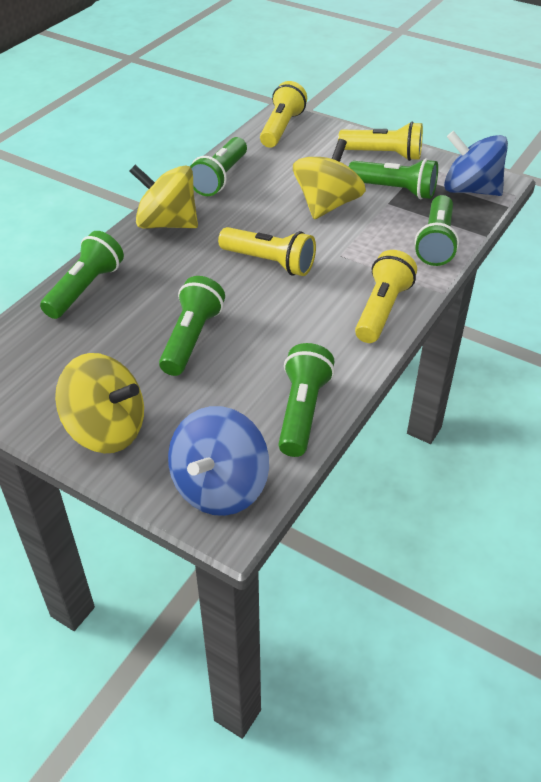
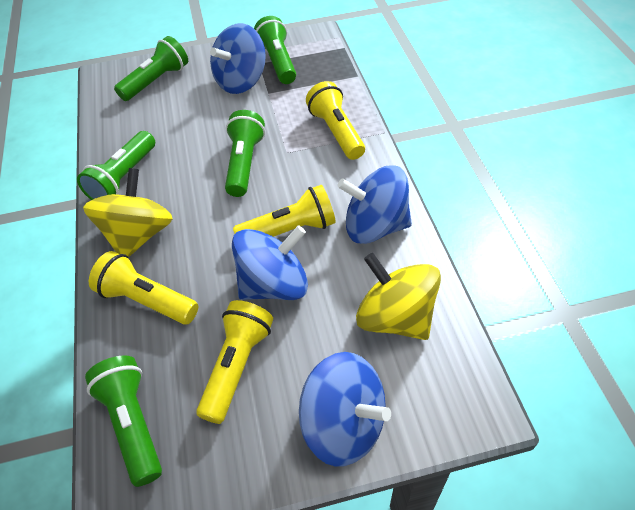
blue spinning top: 2 -> 4
green flashlight: 6 -> 5
yellow spinning top: 3 -> 2

